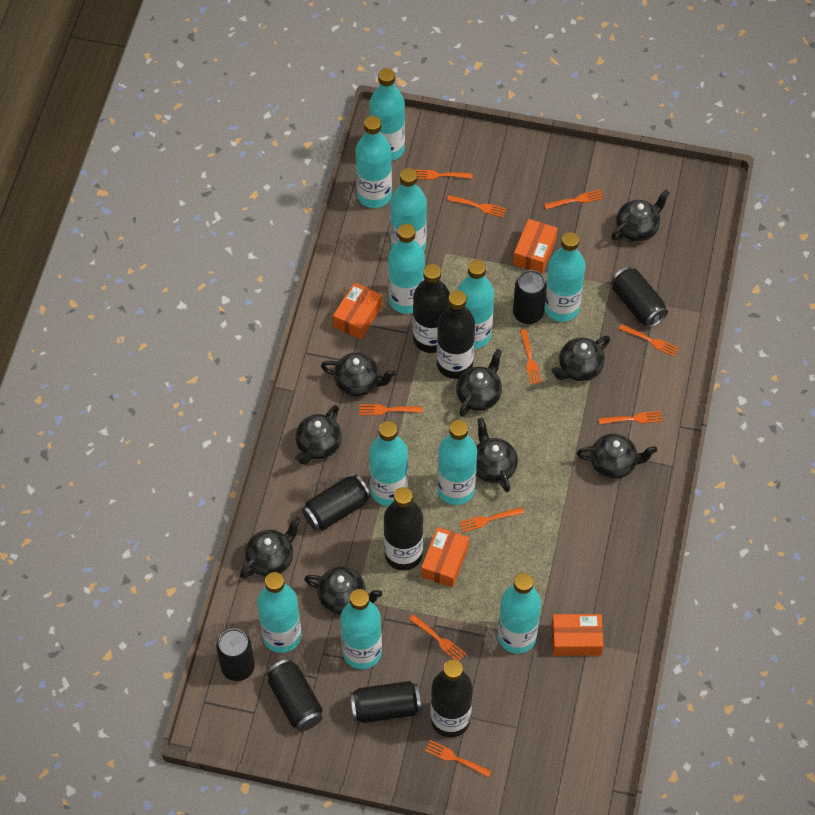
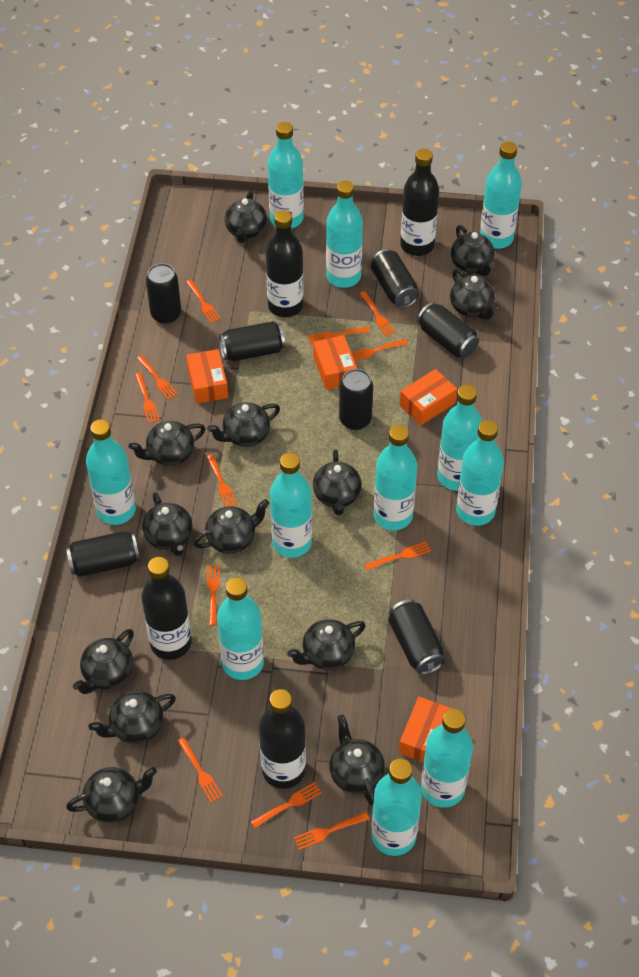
black can: 6 -> 7
black teapot: 9 -> 13
orange fork: 10 -> 12

